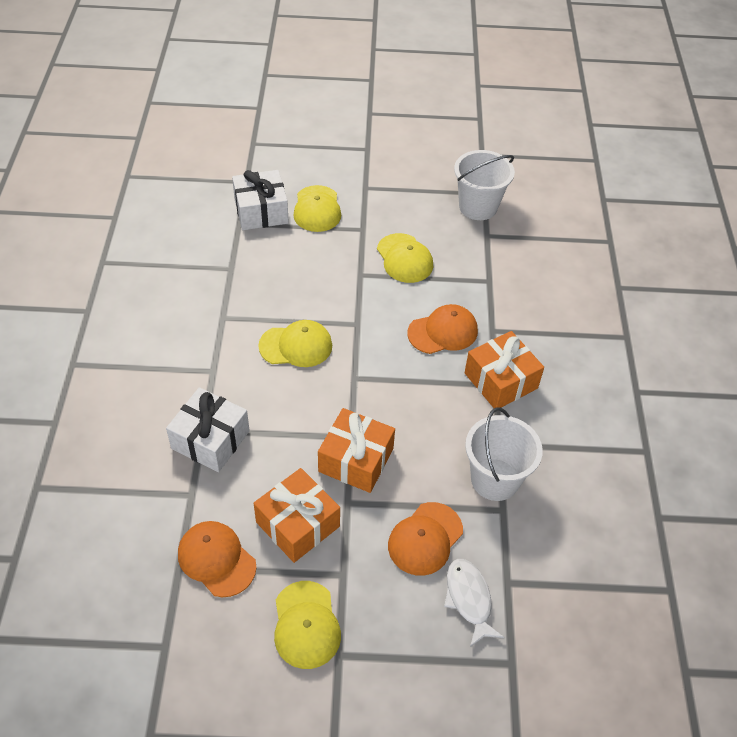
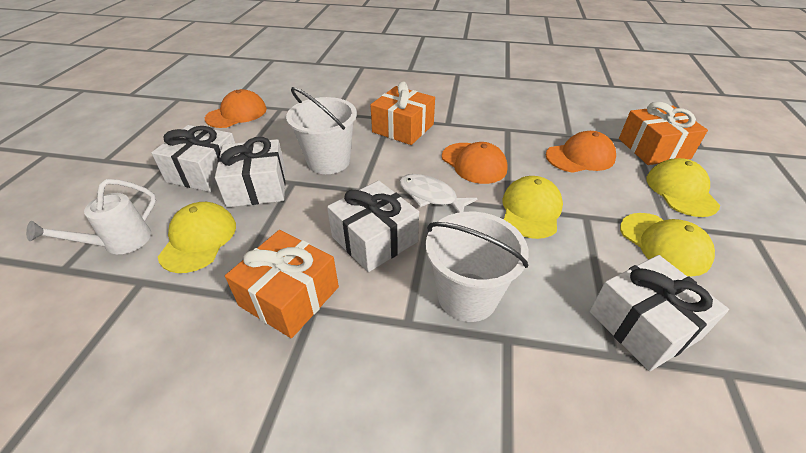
white gift: 2 -> 4
white watering can: 0 -> 1

